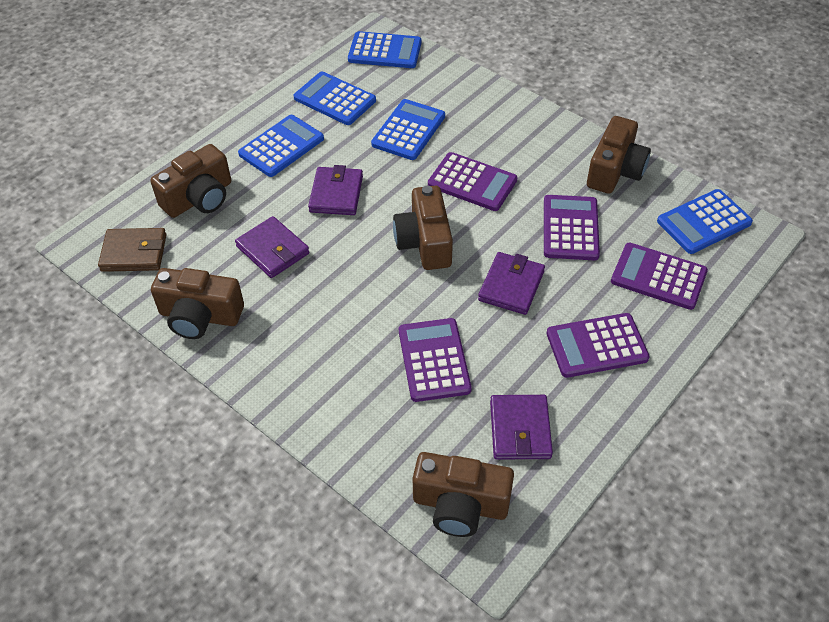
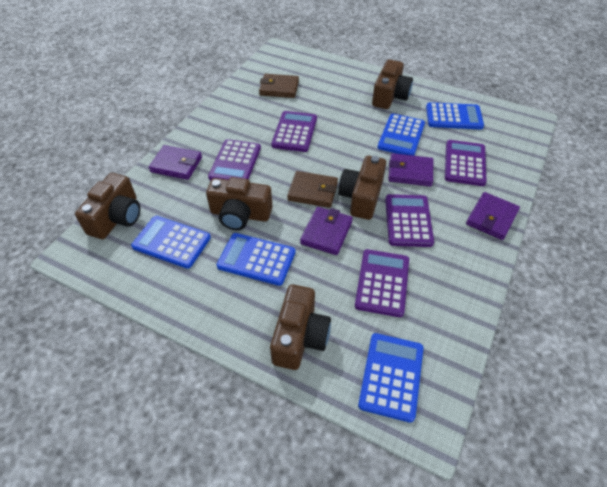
brown wallet: 1 -> 2

